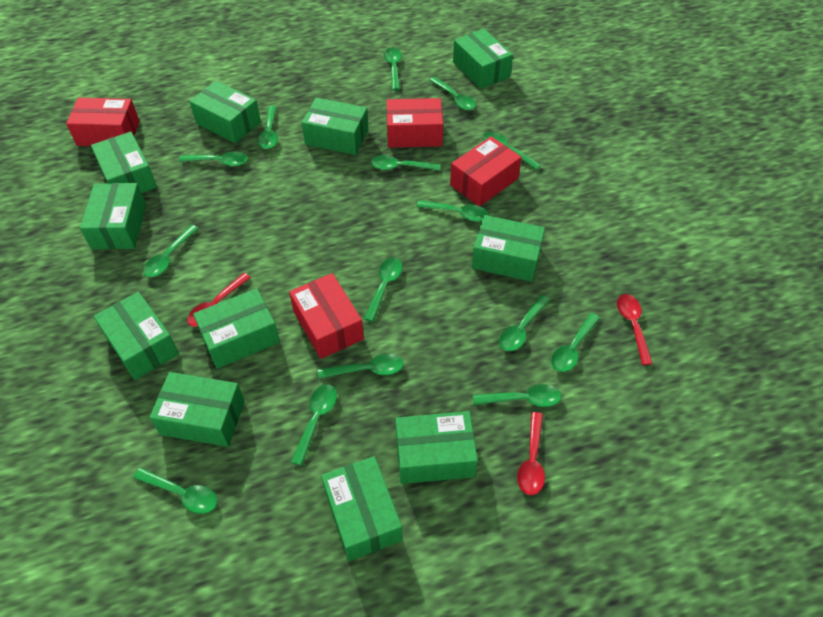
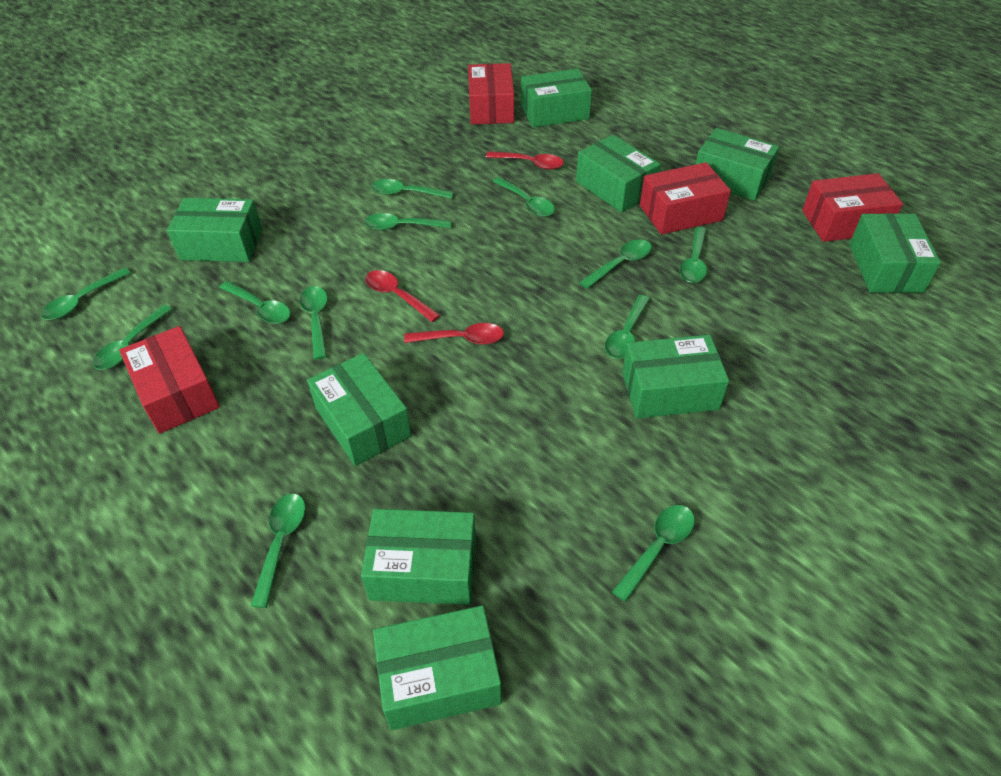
green box: 11 -> 9
green spoon: 15 -> 12

